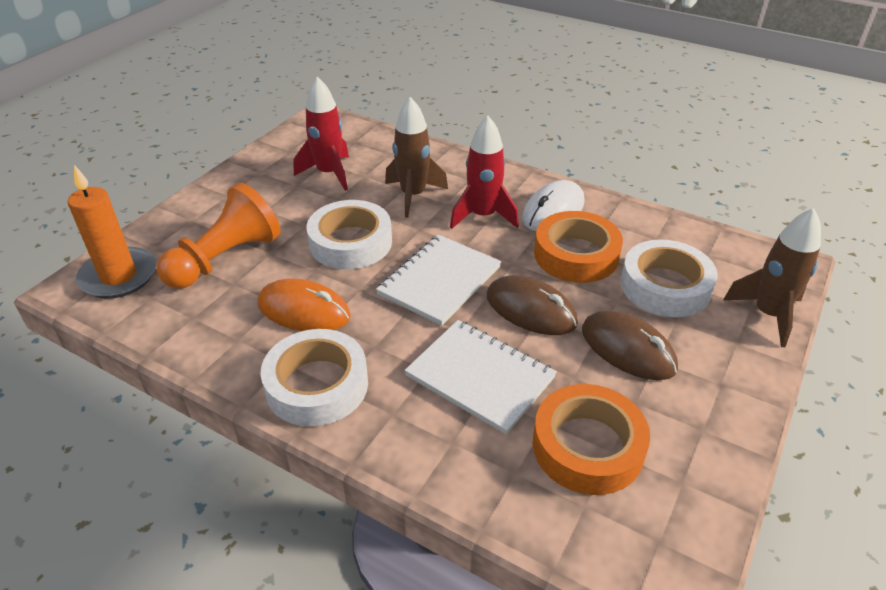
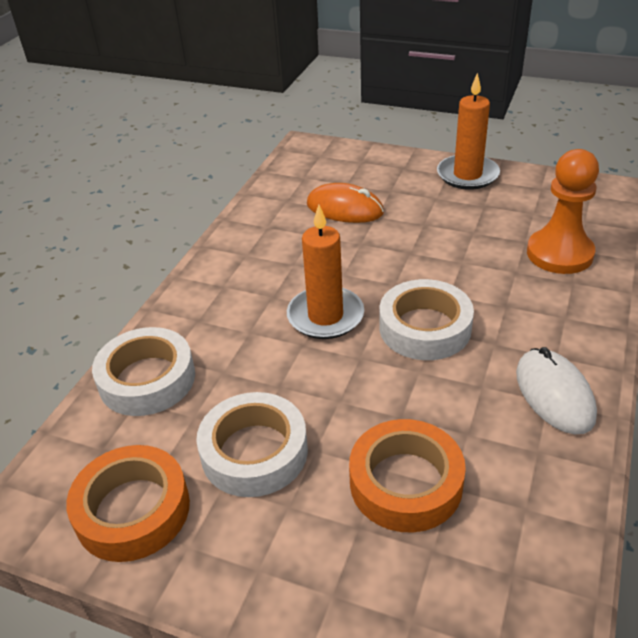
brown mouse: 2 -> 0
brown rocket: 2 -> 0
orange candle: 1 -> 2
red rocket: 2 -> 0
white notebook: 2 -> 0

